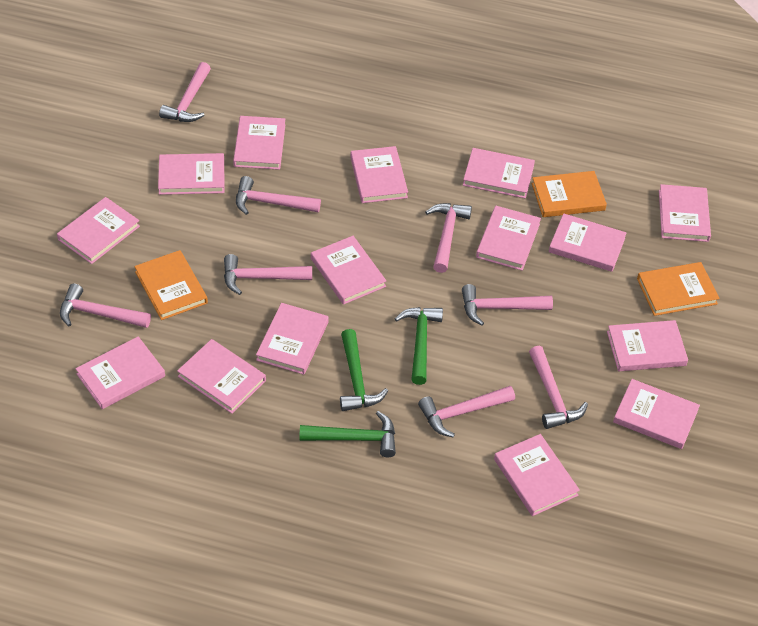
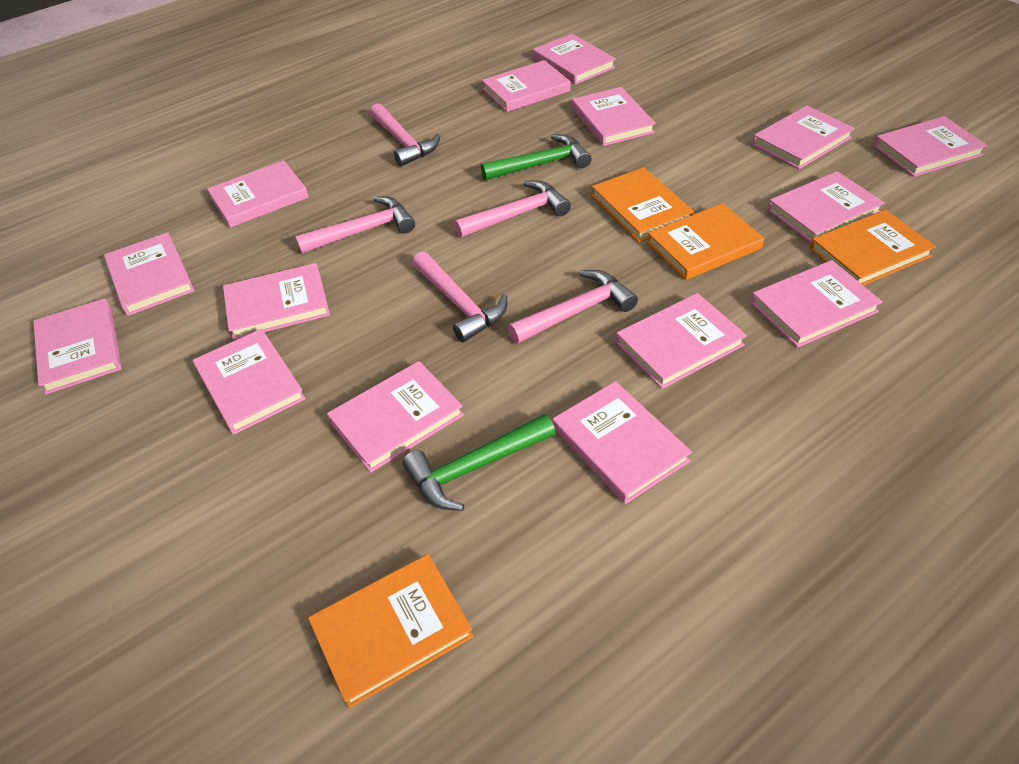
green hammer: 3 -> 2
orange book: 3 -> 4
pink hammer: 8 -> 5

